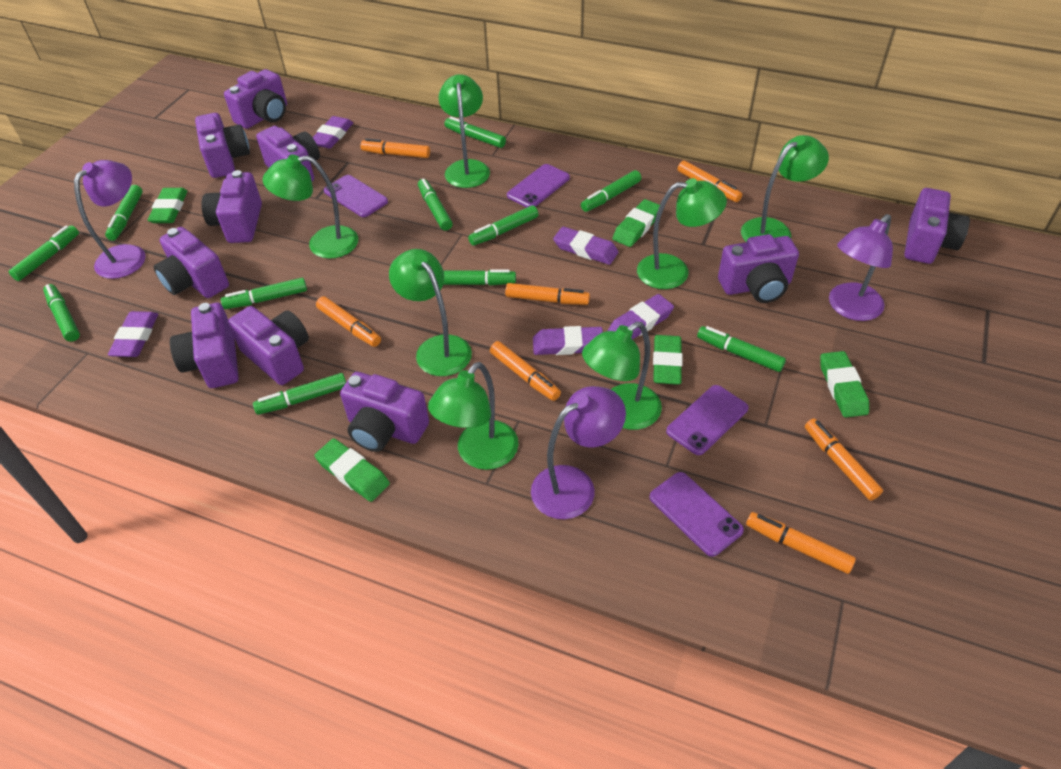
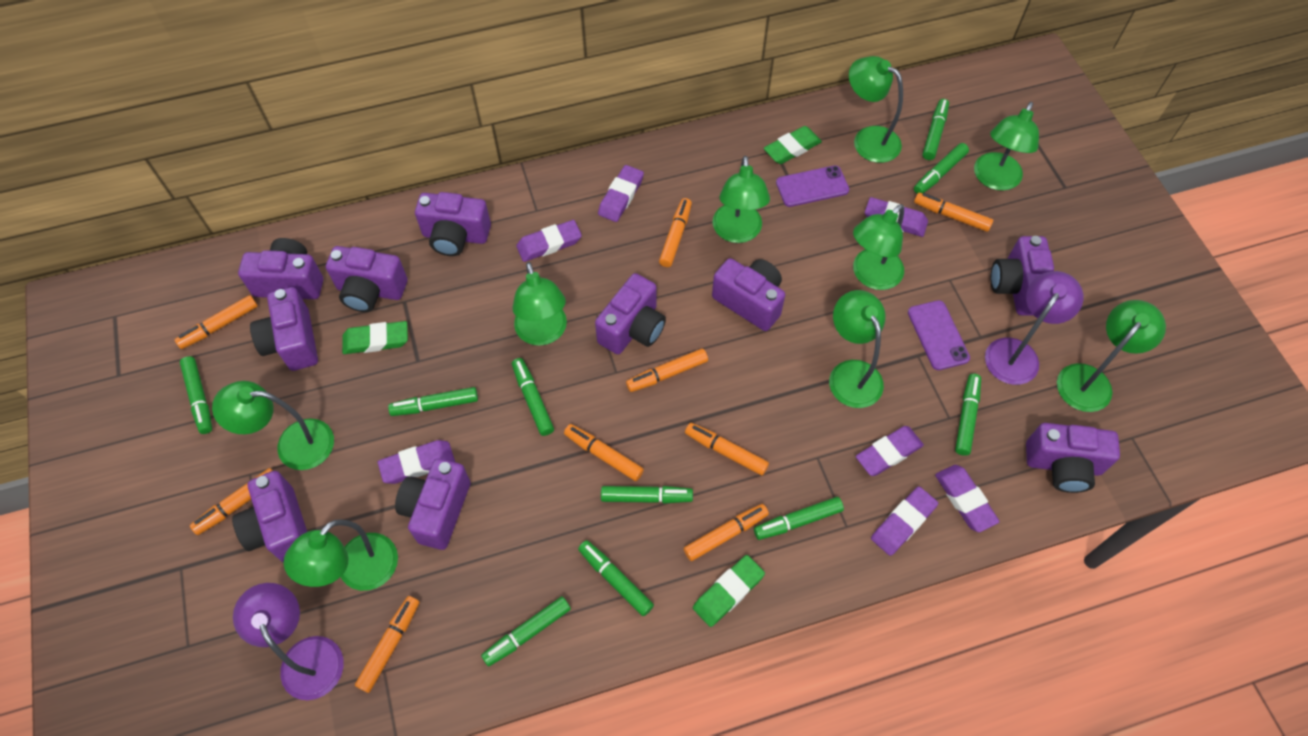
green eraser: 5 -> 3
green lamp: 7 -> 9
green marker: 11 -> 10
orange marker: 7 -> 9
purple eraser: 5 -> 7
purple lamp: 3 -> 2
purple phone: 4 -> 2

